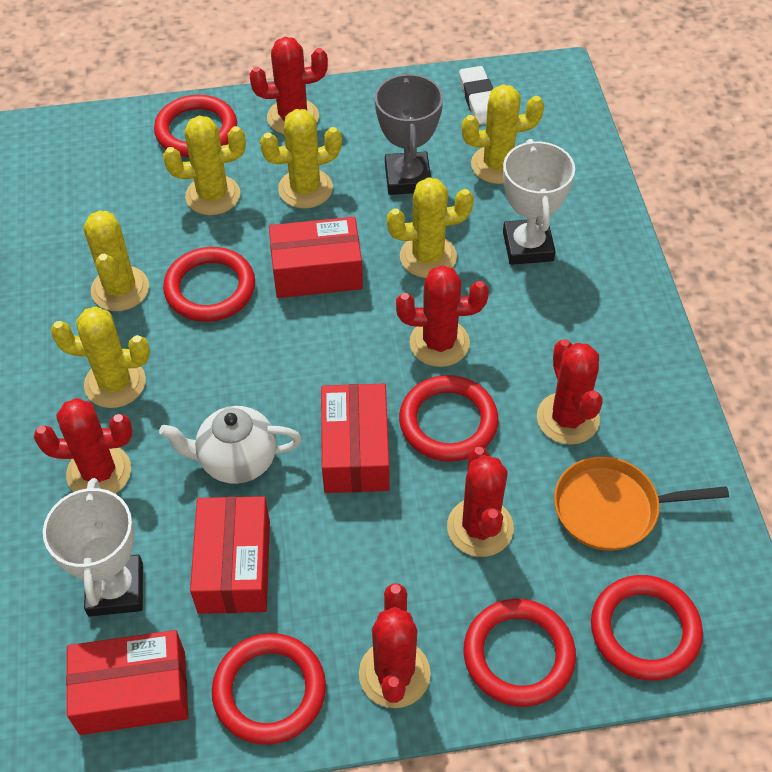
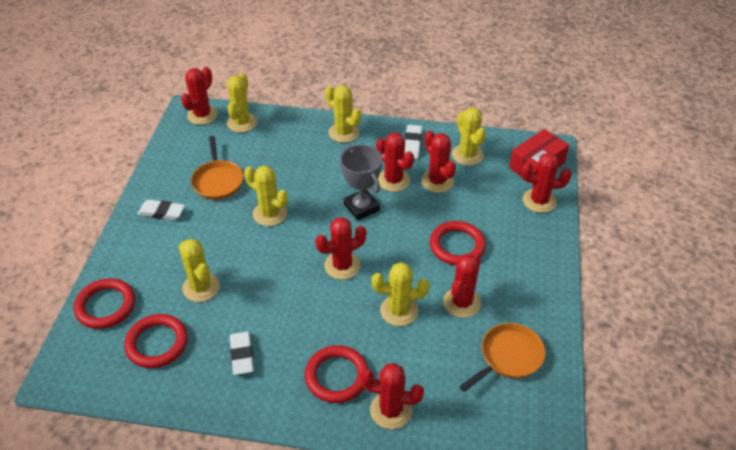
orange pan: 1 -> 2
red box: 4 -> 1
red cactus: 6 -> 7
red ring: 6 -> 4
white eraser: 1 -> 3
white teapot: 1 -> 0
white trophy: 2 -> 0

